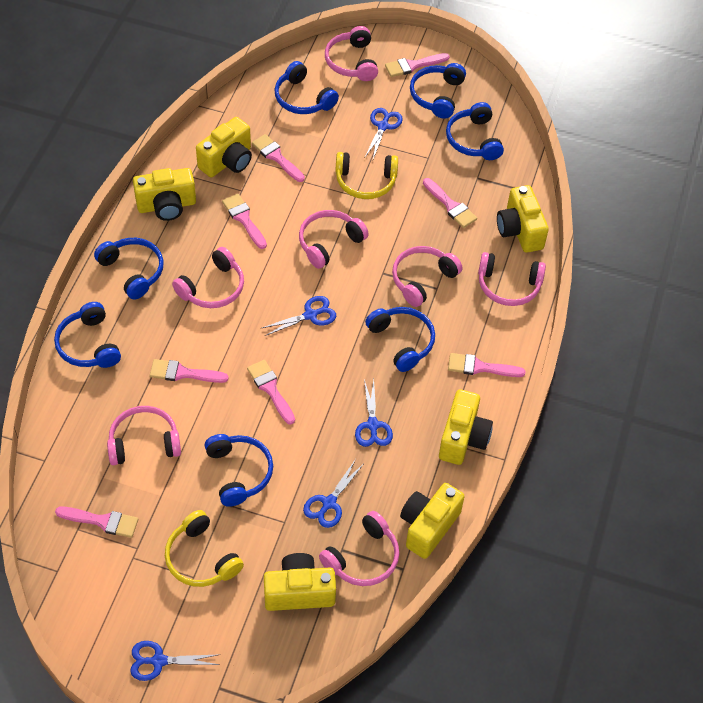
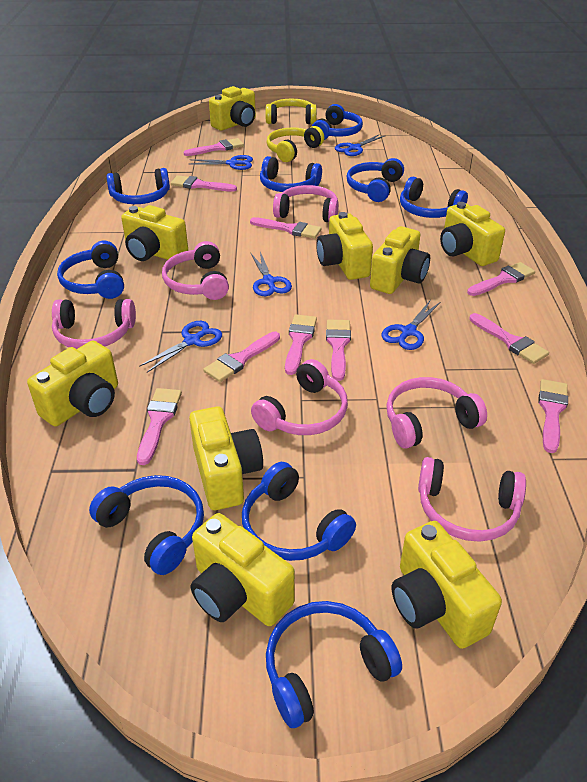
blue headphones: 7 -> 9
pink brush: 8 -> 10
pink headphones: 7 -> 6
yellow camera: 6 -> 9

